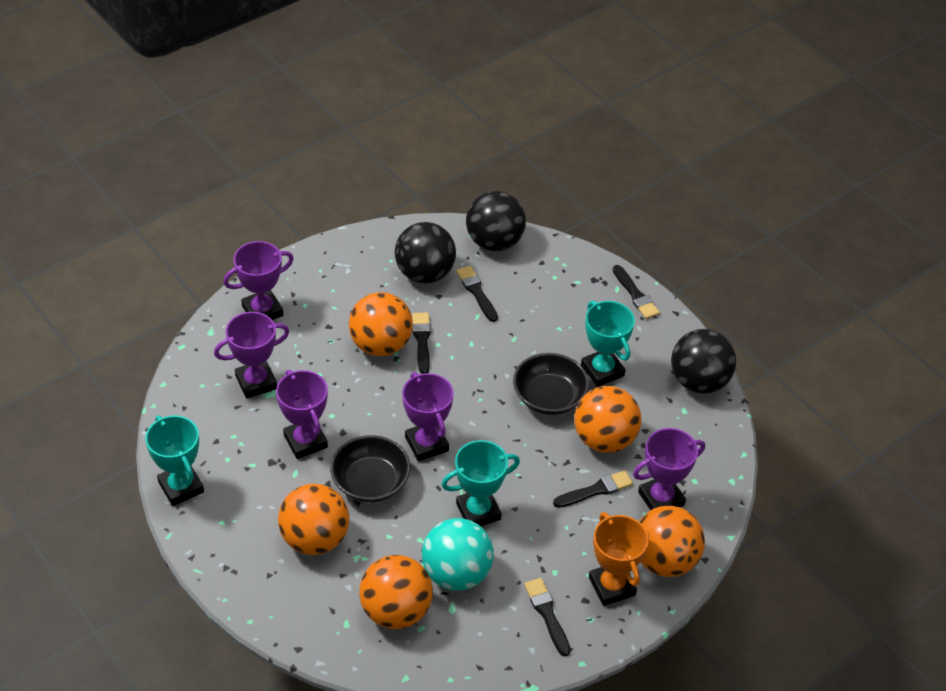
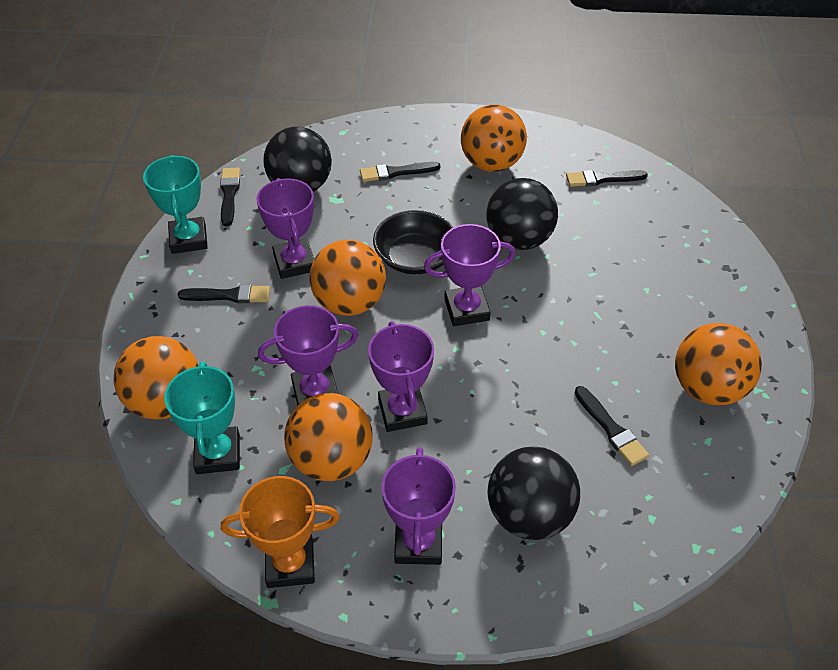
black bowl: 2 -> 1
turquoise ball: 1 -> 0
turquoise trophy: 3 -> 2

